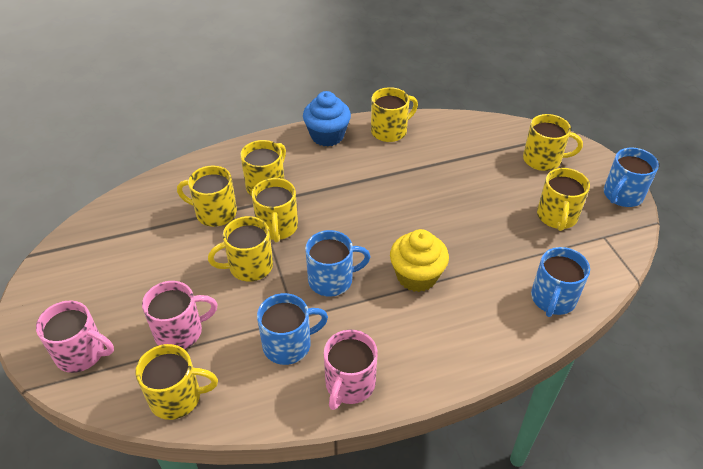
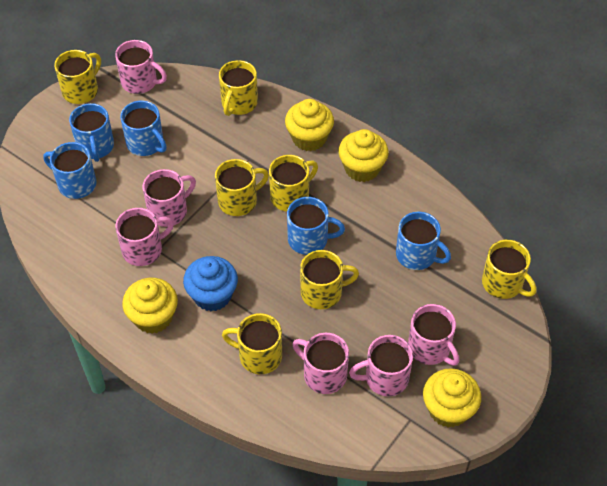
blue mug: 4 -> 5
pink mug: 3 -> 6
yellow cupcake: 1 -> 4
yellow mug: 8 -> 7

